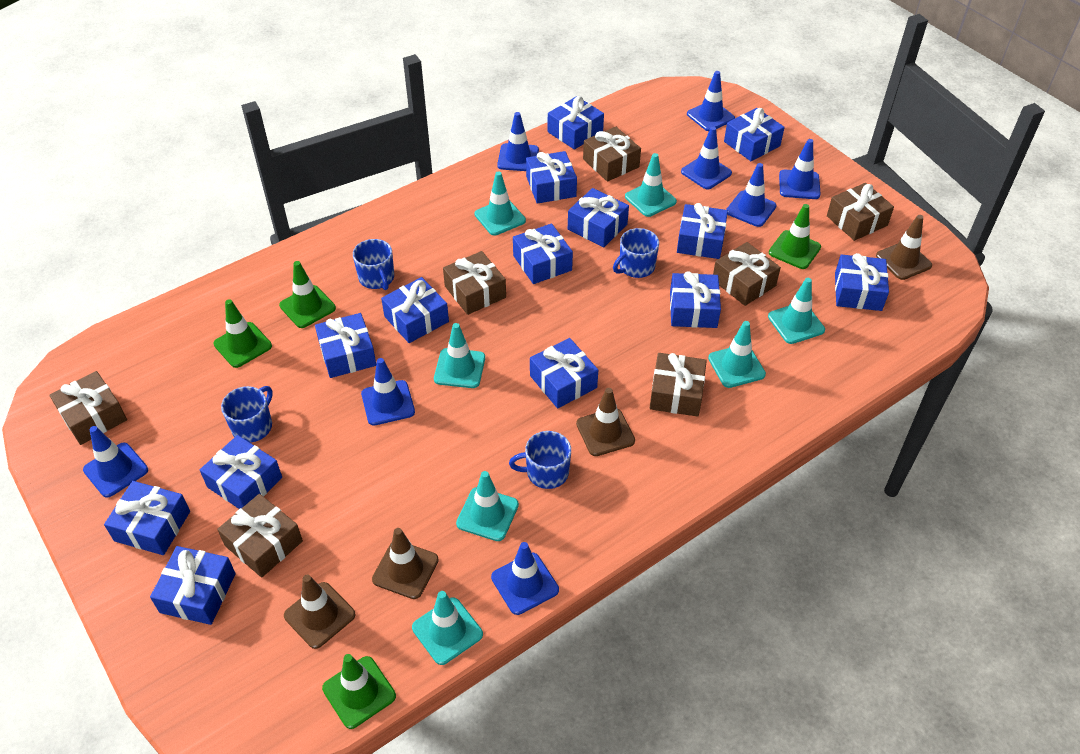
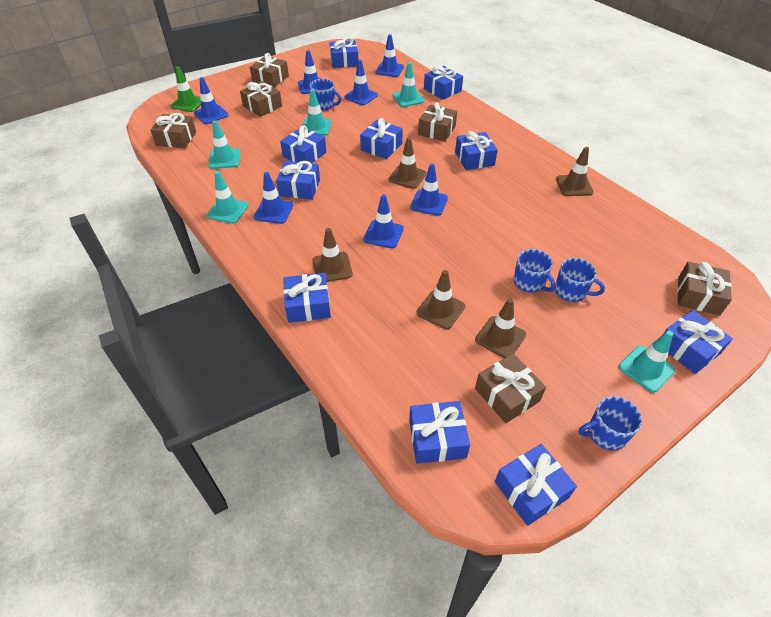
blue gift: 14 -> 10
blue traffic cone: 8 -> 7
brown gift: 7 -> 6
brown traffic cone: 4 -> 5
green traffic cone: 4 -> 1
turquoise traffic cone: 7 -> 5

